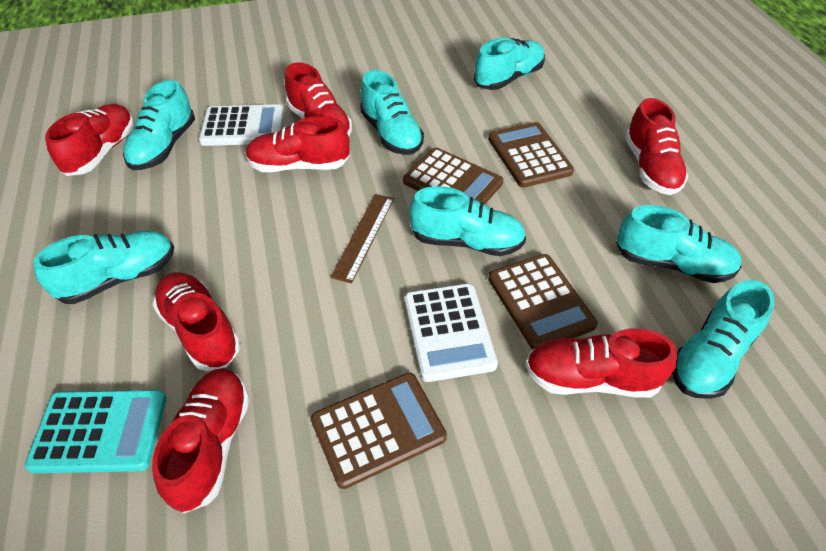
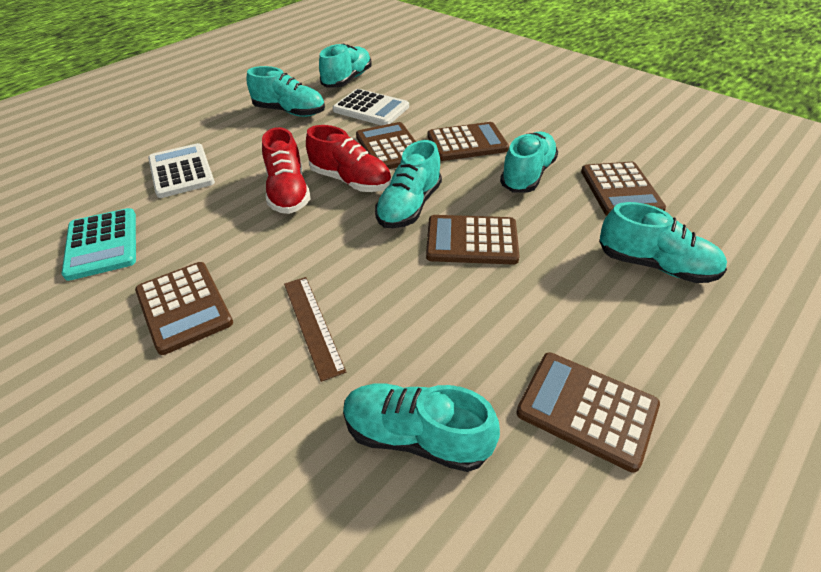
brown calculator: 4 -> 6
red shoe: 7 -> 2
turquoise shoe: 7 -> 6

